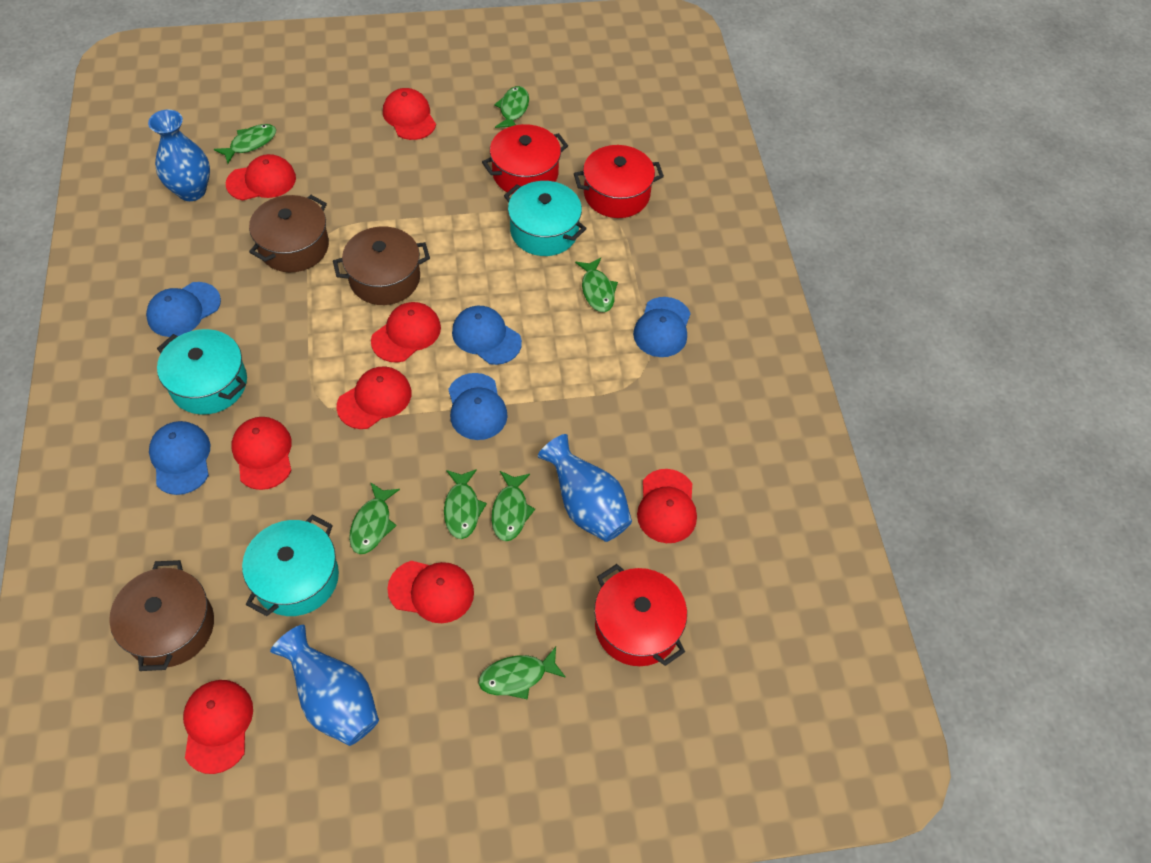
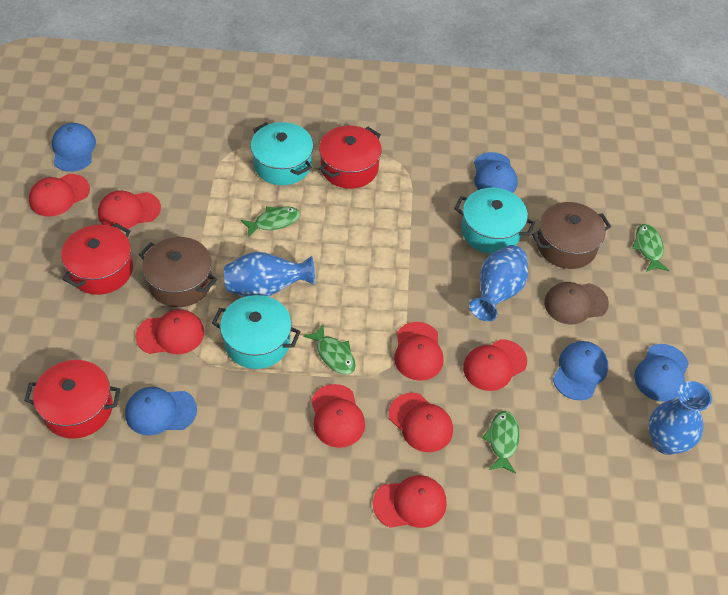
brown cap: 0 -> 1
brown pot: 3 -> 2
green fish: 7 -> 4

